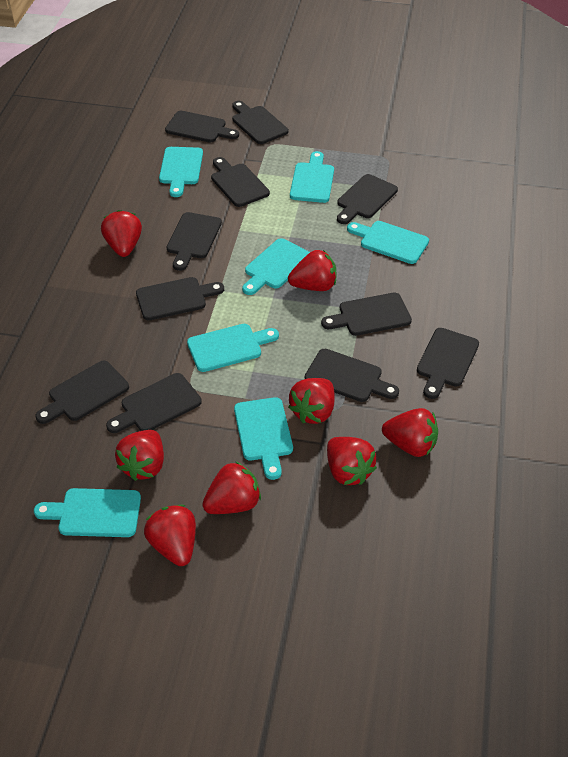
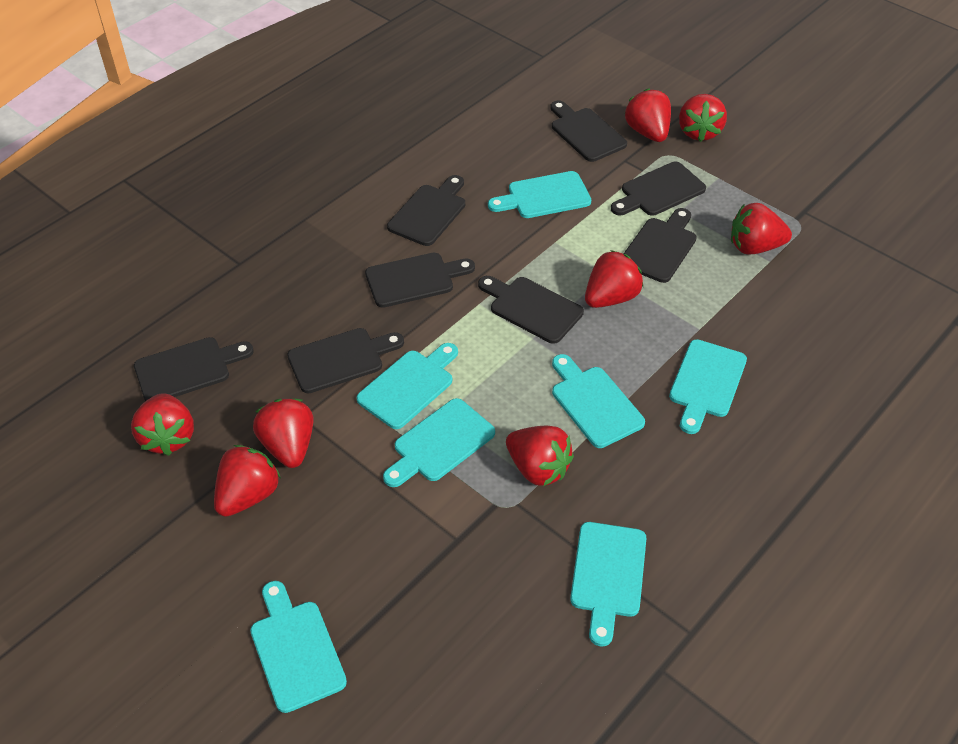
black cutting board: 11 -> 8

